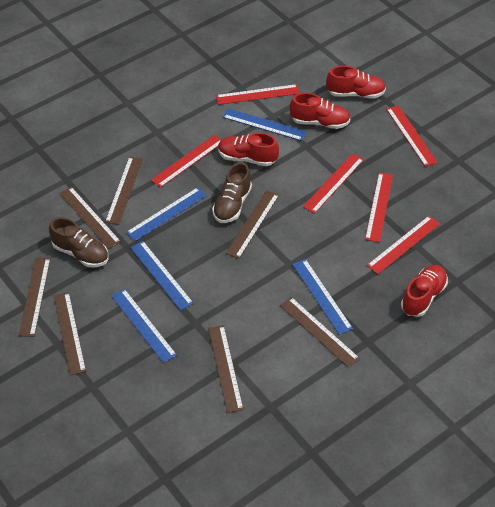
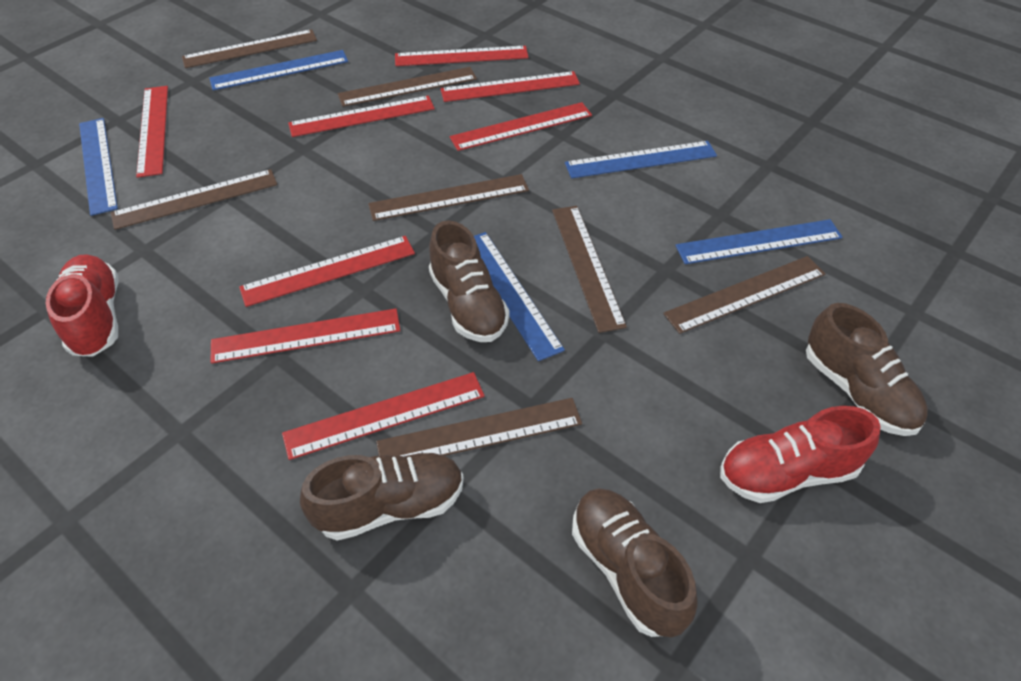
brown shoe: 2 -> 4
red ruler: 6 -> 8
red shoe: 4 -> 2

